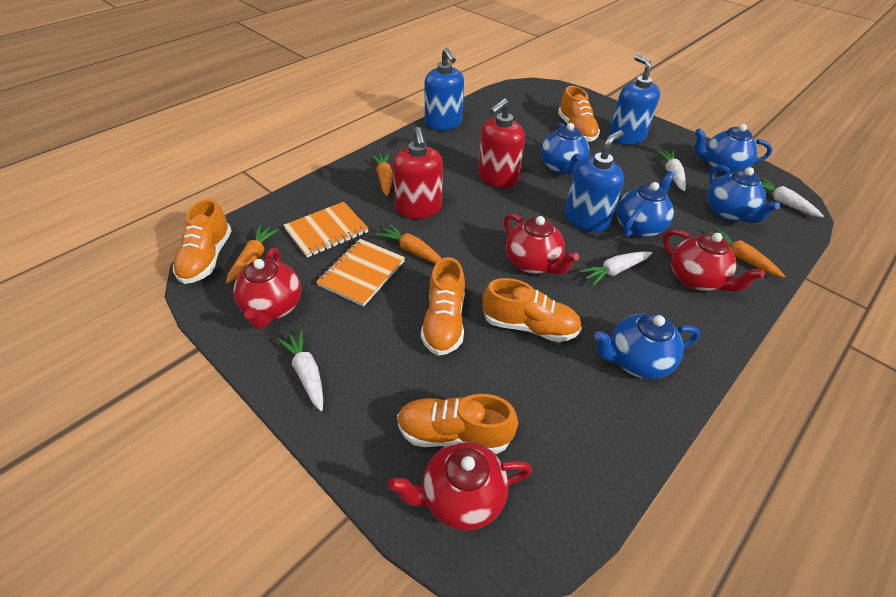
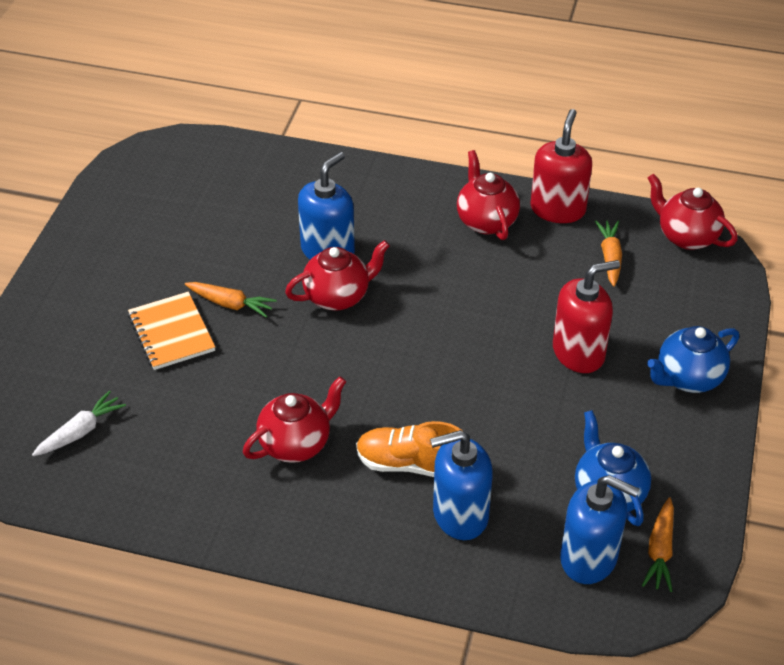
blue teapot: 5 -> 2
orange carrot: 4 -> 3
orange notebook: 2 -> 1
orange shoe: 5 -> 1
white carrot: 4 -> 1

